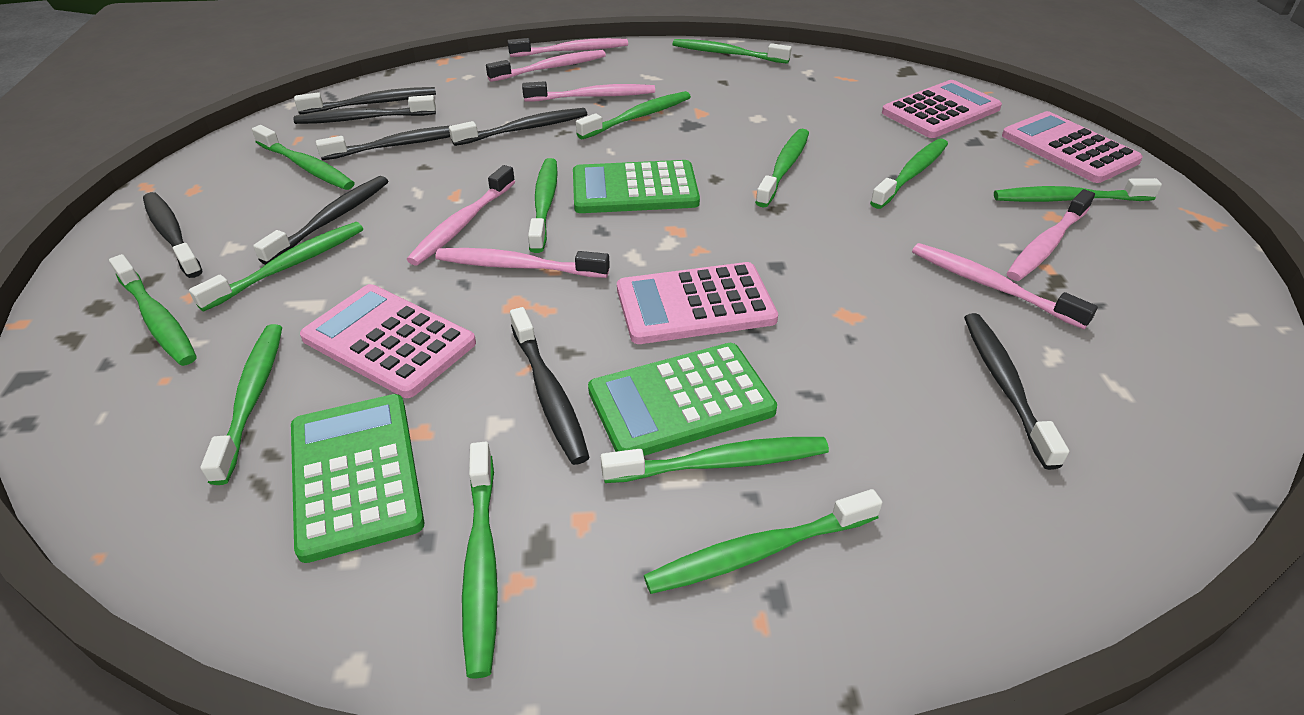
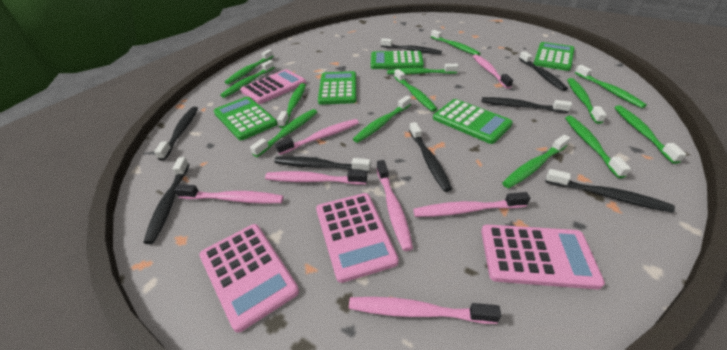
green calculator: 3 -> 5

